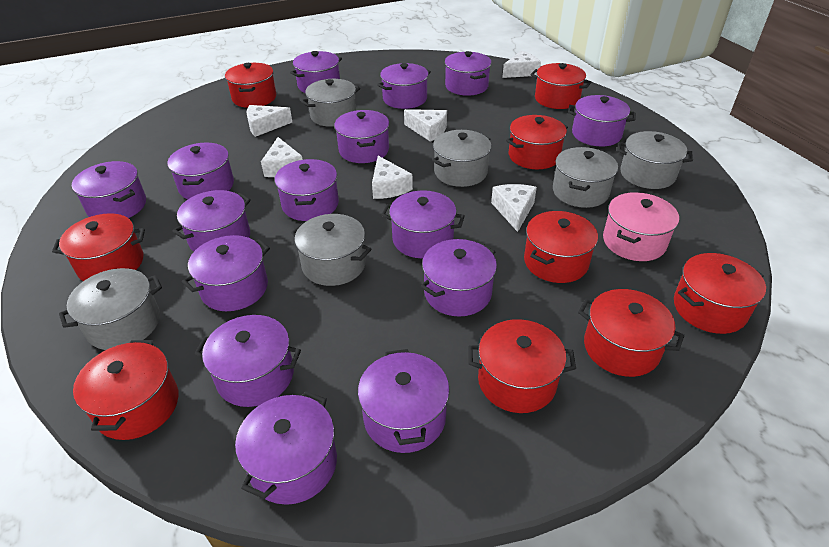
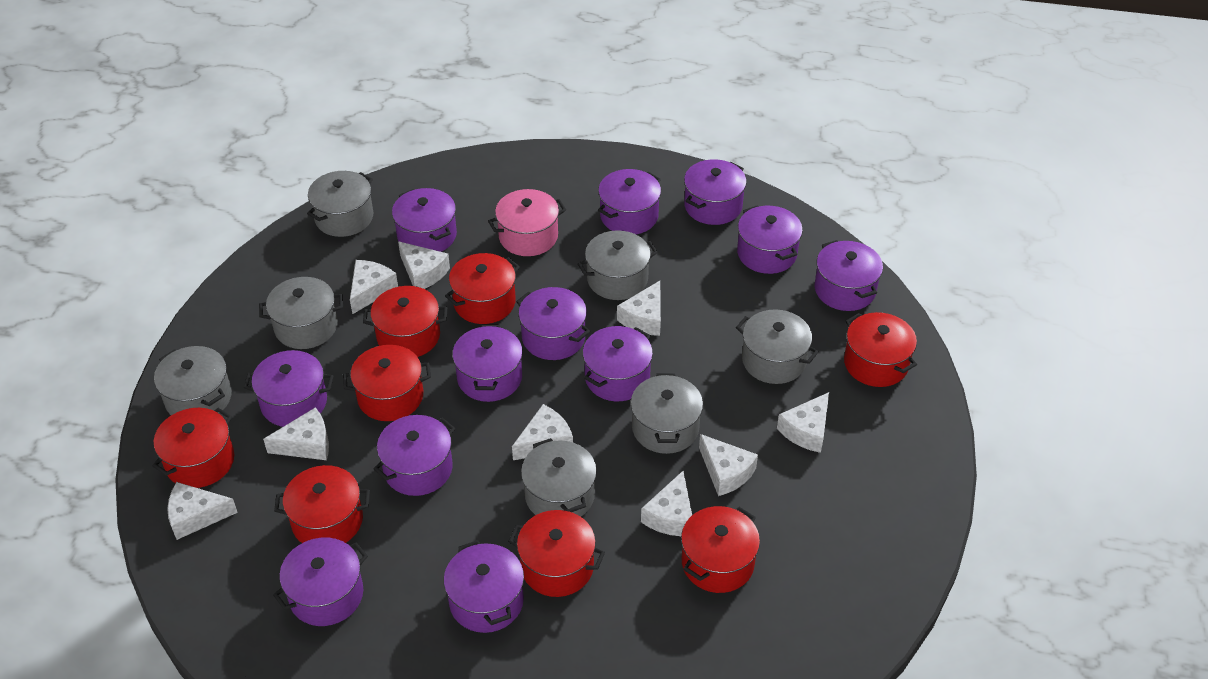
grey pot: 6 -> 7
purple pot: 15 -> 12
red pot: 9 -> 8
white cheese: 6 -> 9

